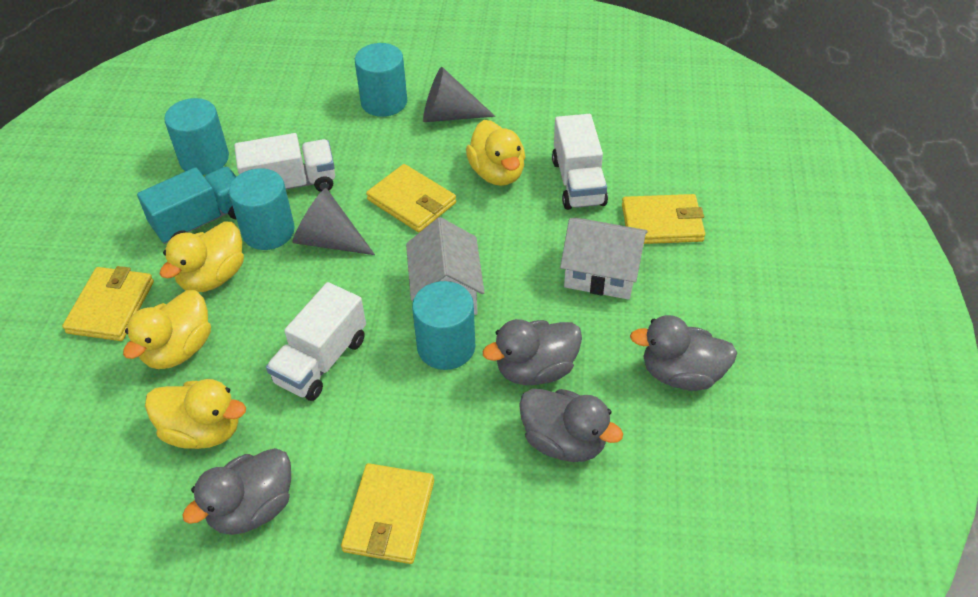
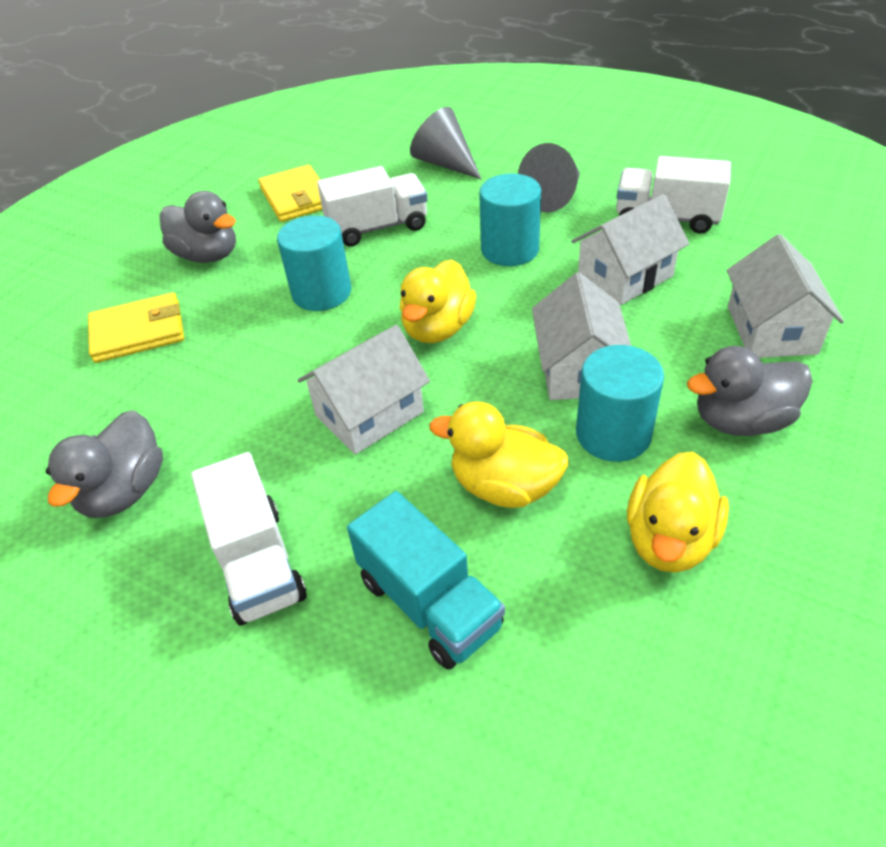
grey duck: 4 -> 3
turquoise cylinder: 4 -> 3
white house: 2 -> 4
yellow duck: 4 -> 3
yellow wallet: 4 -> 2

